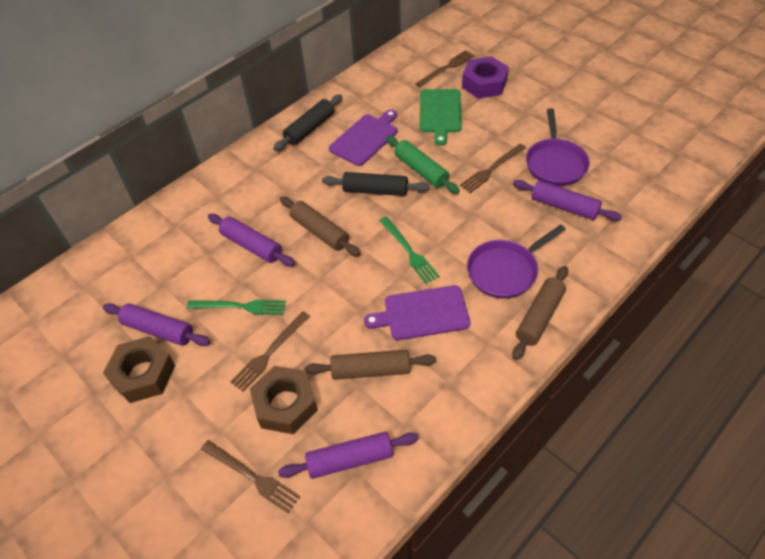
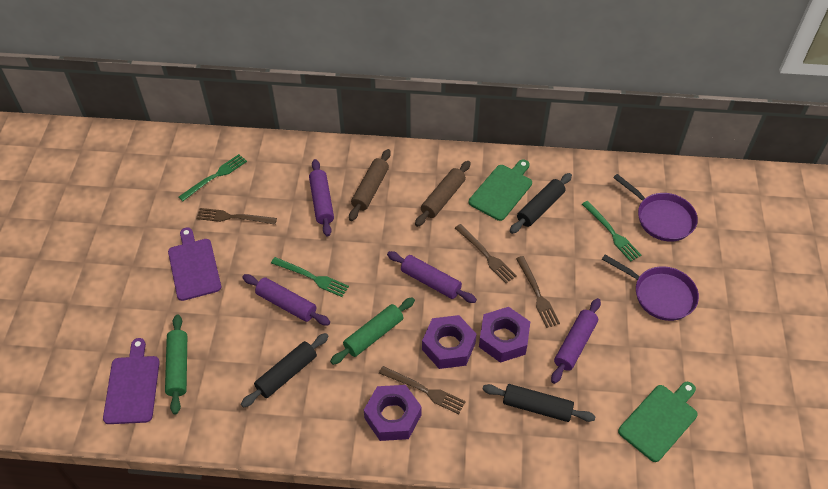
black rolling pin: 2 -> 3
brown nut: 2 -> 0
brown rolling pin: 3 -> 2
green cutting board: 1 -> 2
green fork: 2 -> 3
green rolling pin: 1 -> 2
purple nut: 1 -> 3

